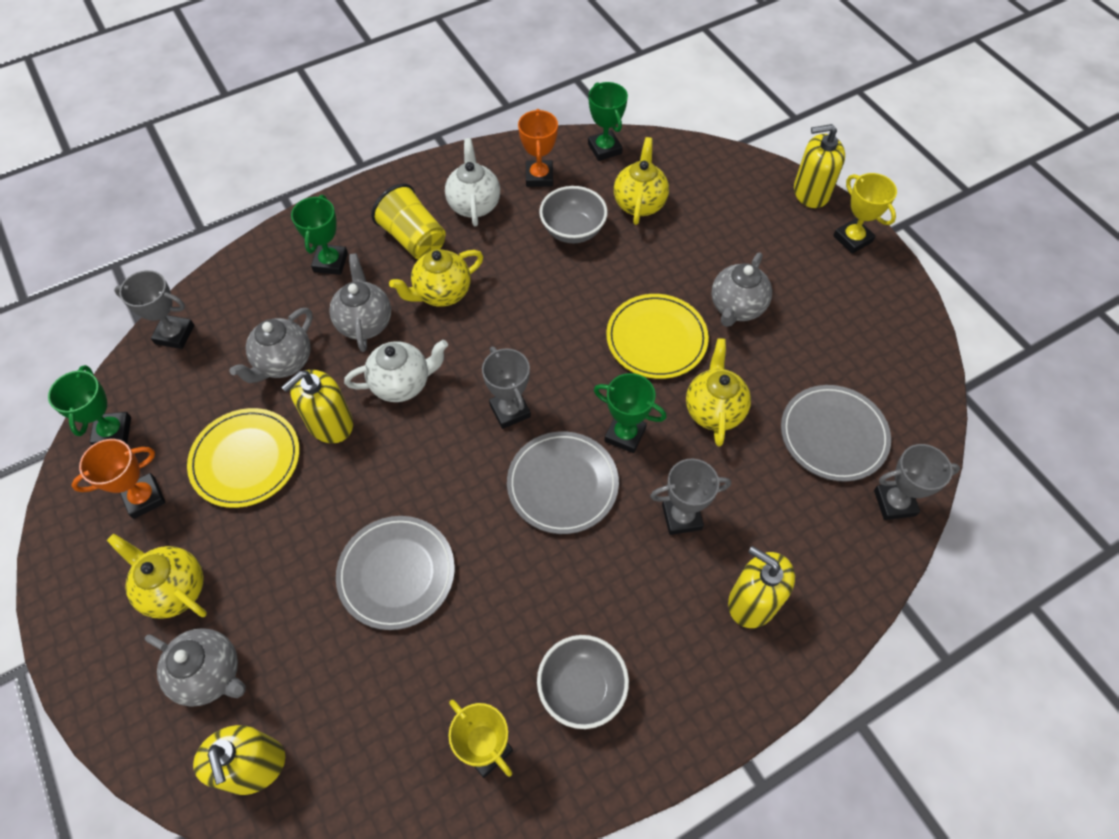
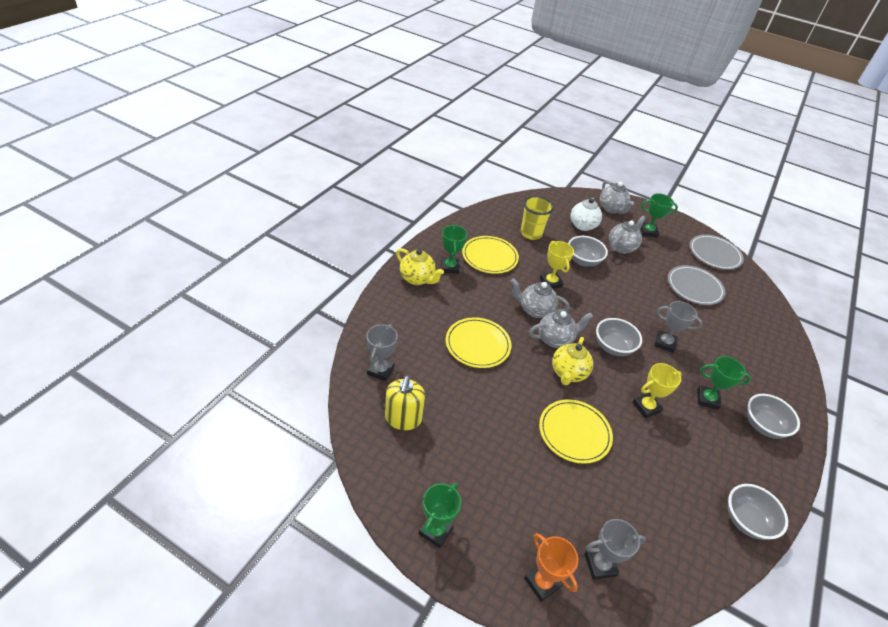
grey bowl: 2 -> 4
grey plate: 3 -> 2
grey trophy: 4 -> 3
orange trophy: 2 -> 1
white teapot: 2 -> 1
yellow plate: 2 -> 3
yellow soap dispenser: 4 -> 1
yellow teapot: 4 -> 2

